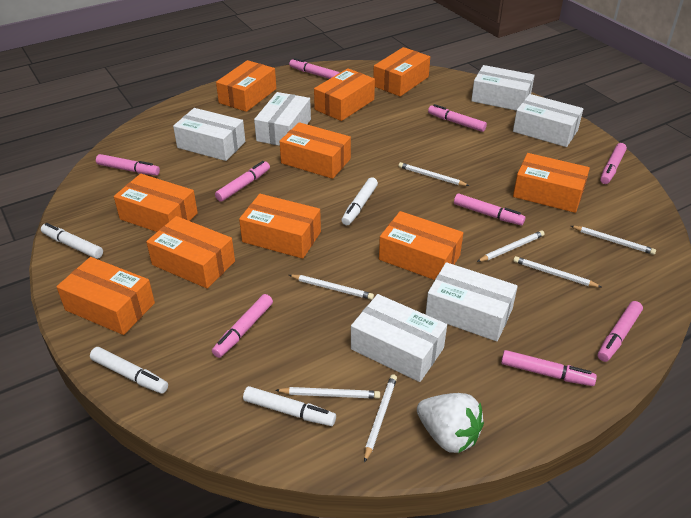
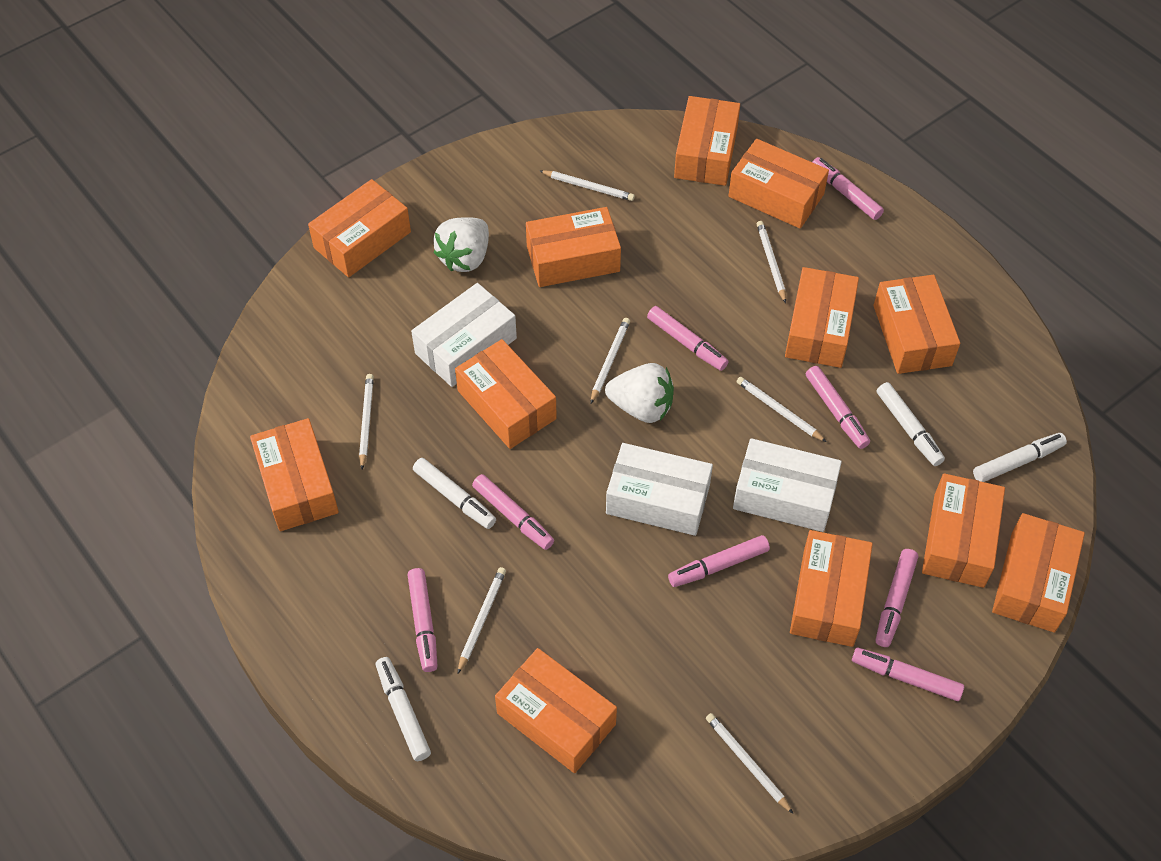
orange box: 10 -> 12
pink marker: 9 -> 8
white box: 6 -> 3
white strawberry: 1 -> 2

